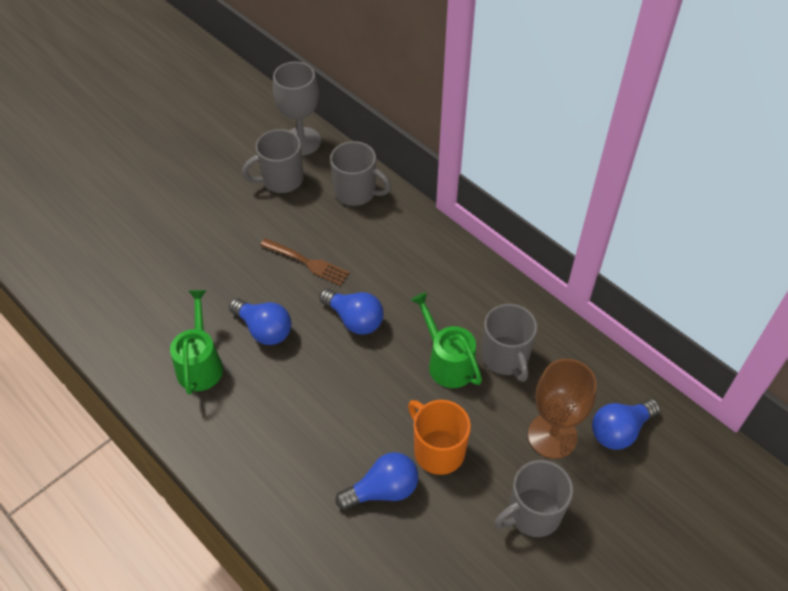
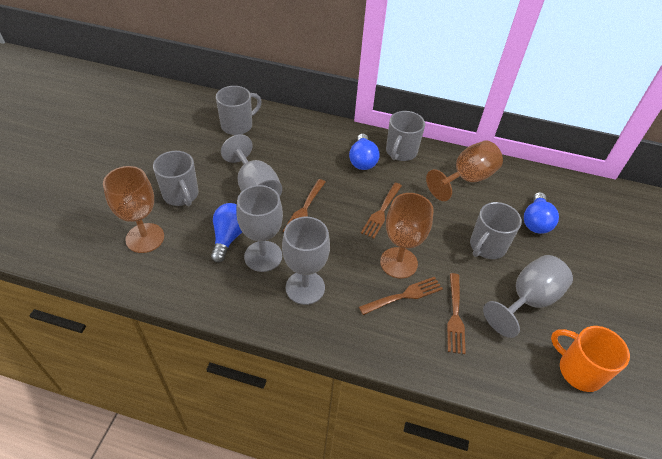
blue light bulb: 4 -> 3
brown fork: 1 -> 4
brown goblet: 1 -> 3
green watering can: 2 -> 0
grey goblet: 1 -> 4

